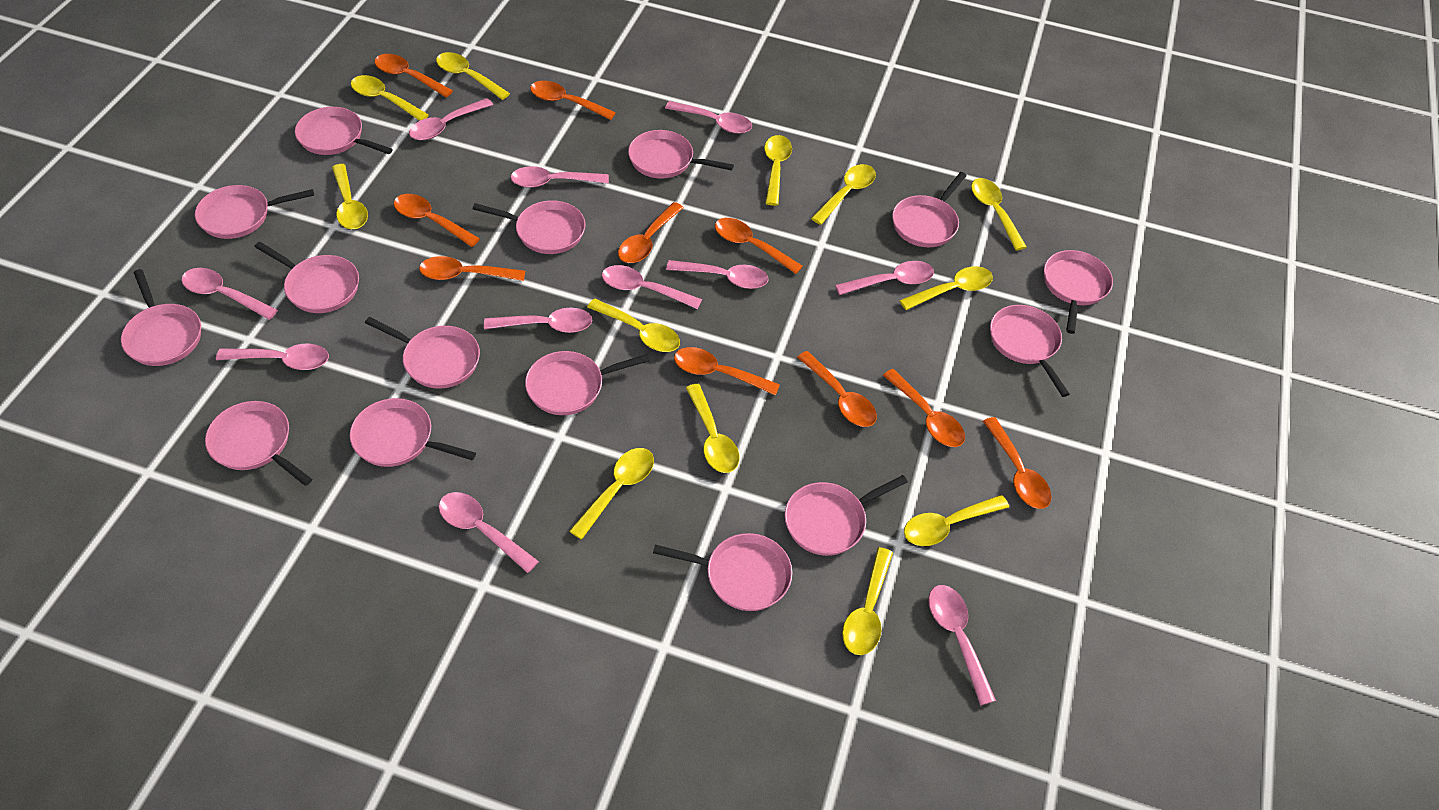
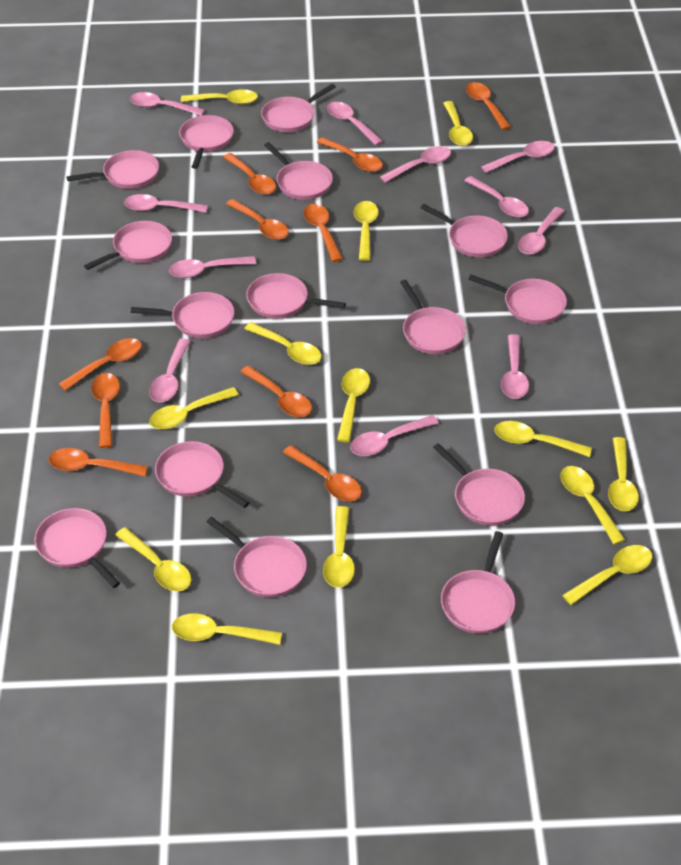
yellow spoon: 12 -> 13

